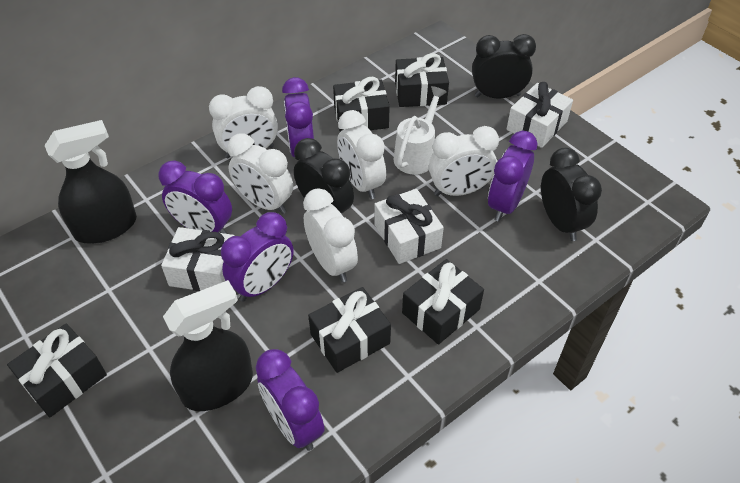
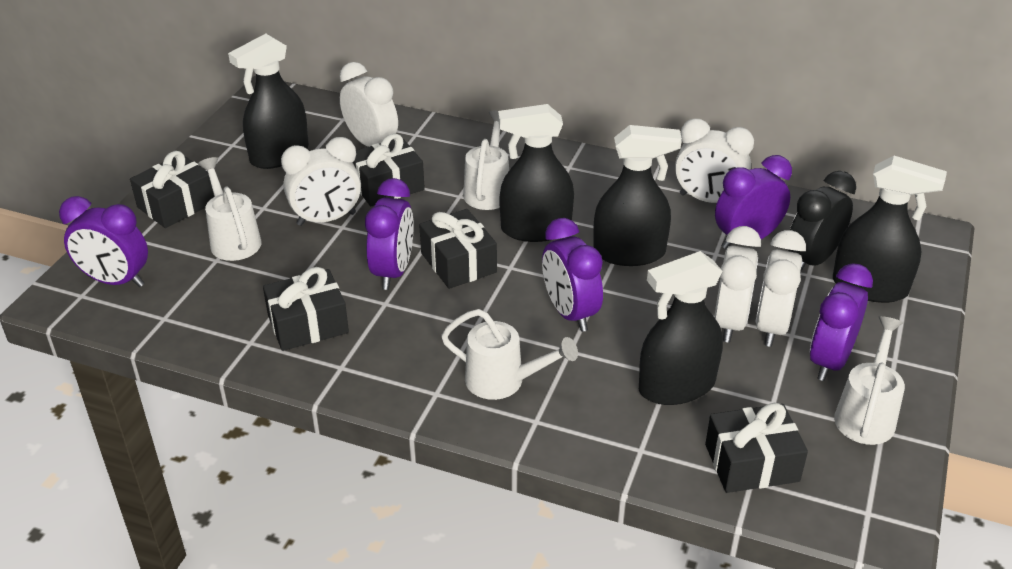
black clock: 3 -> 1
black spray bottle: 2 -> 5
white gift: 3 -> 0
white watering can: 1 -> 4

